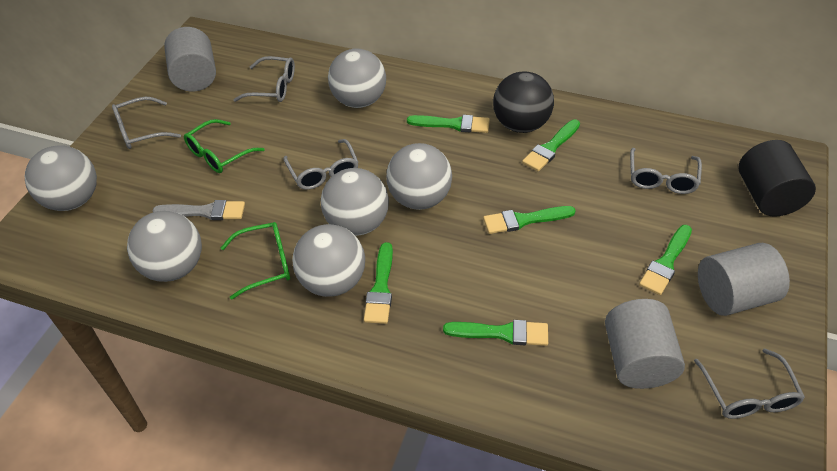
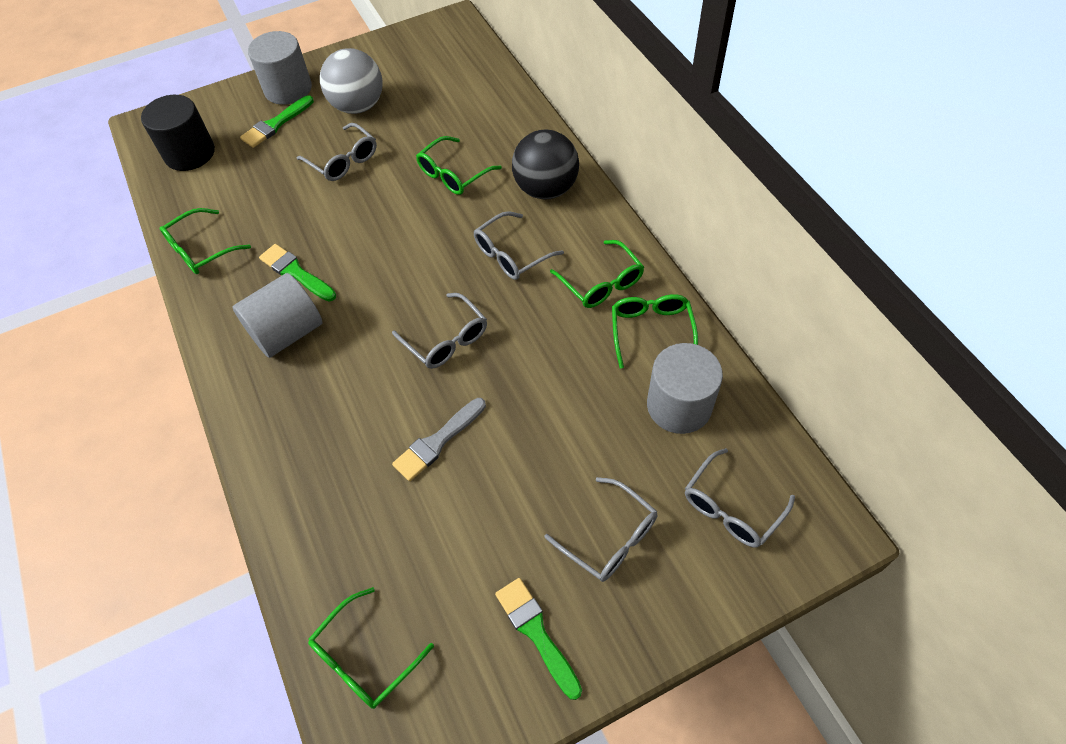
green brush: 6 -> 3
green glasses: 2 -> 5
grey ball: 6 -> 1

